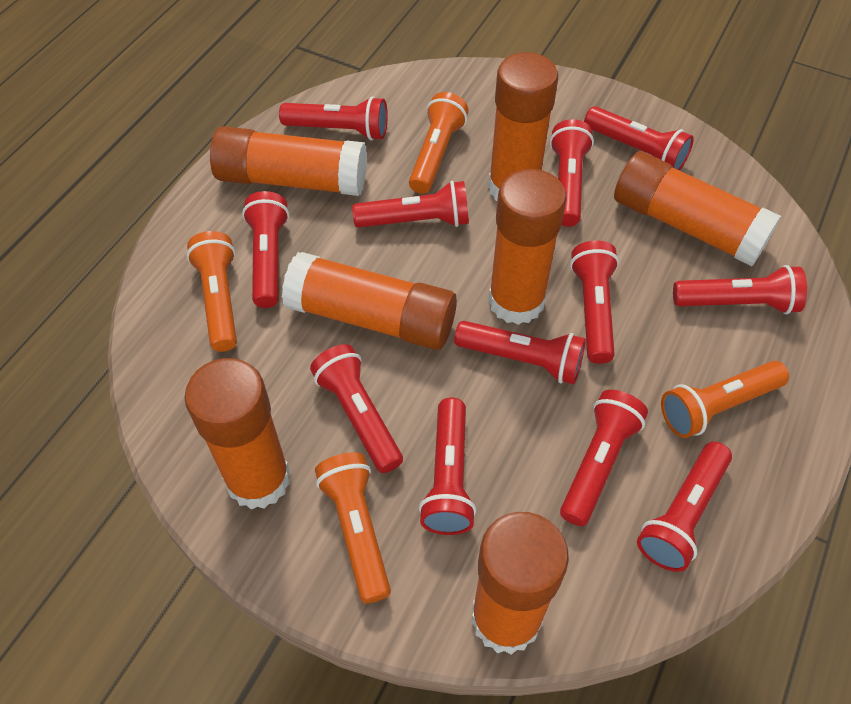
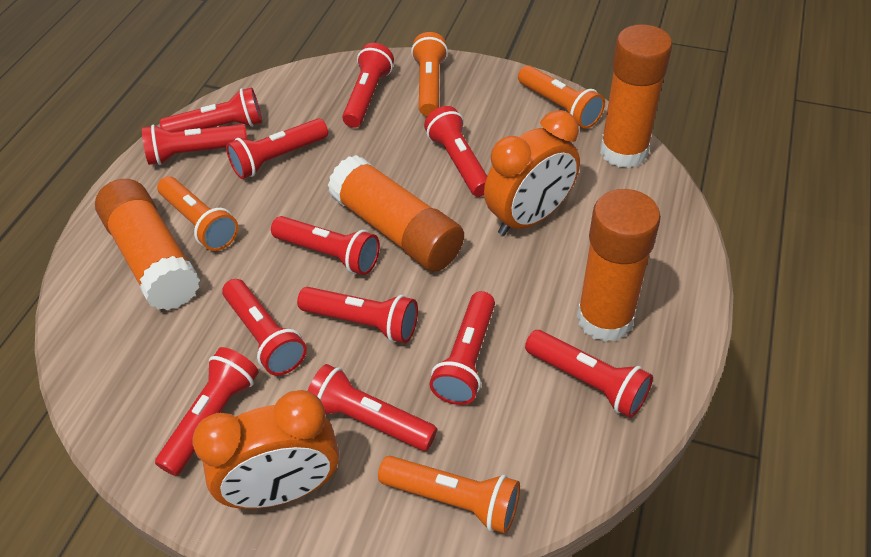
orange clock: 0 -> 2
orange glue stick: 7 -> 4

